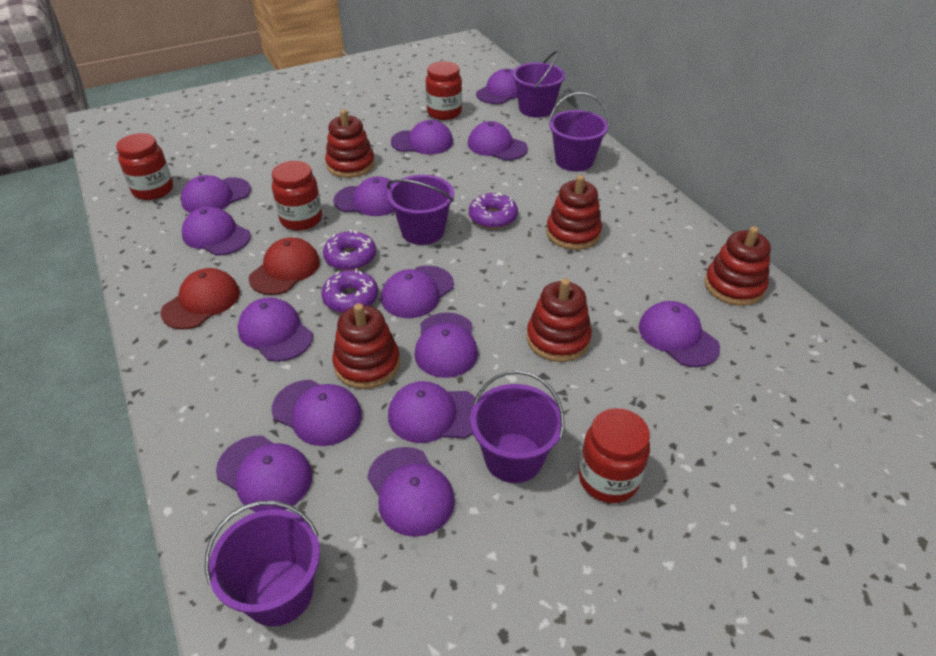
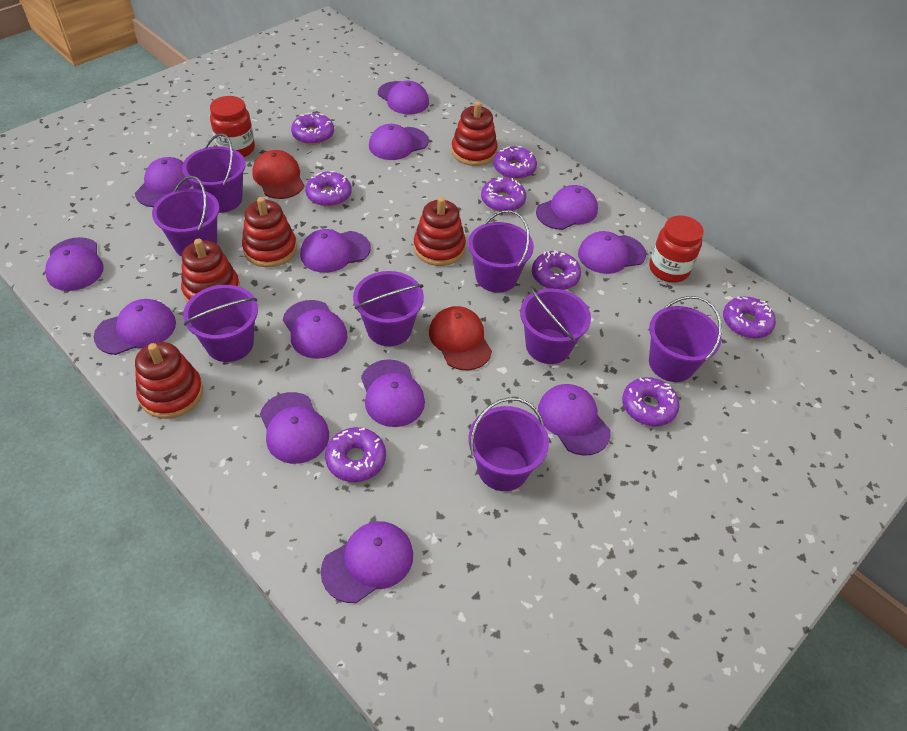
purple bucket: 5 -> 8
purple cap: 14 -> 13
purple donut: 3 -> 8
red jar: 4 -> 2

